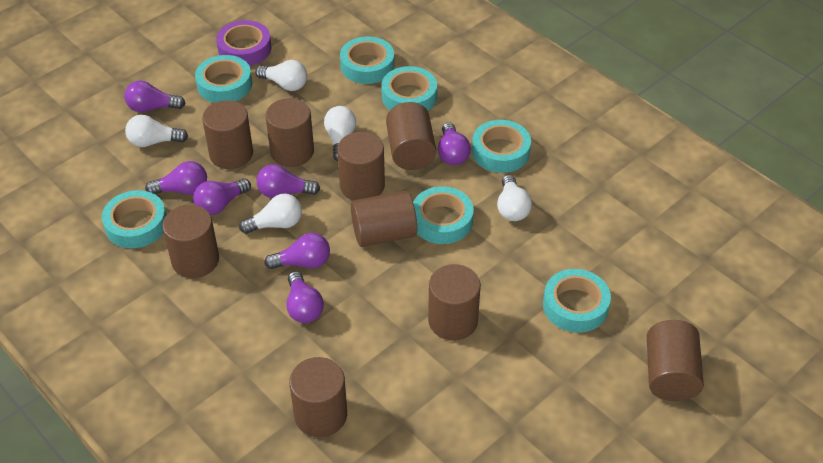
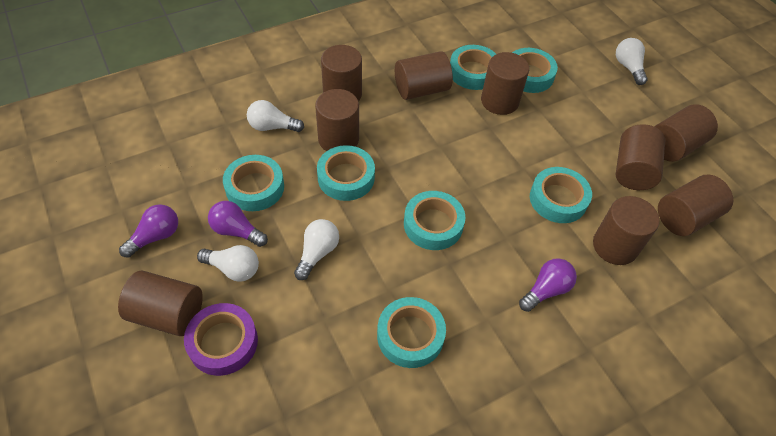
purple light bulb: 7 -> 3
white light bulb: 5 -> 4

